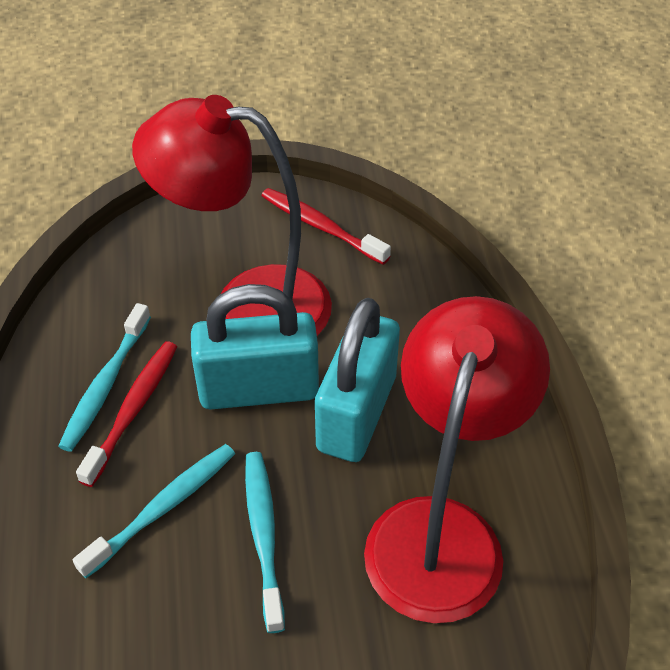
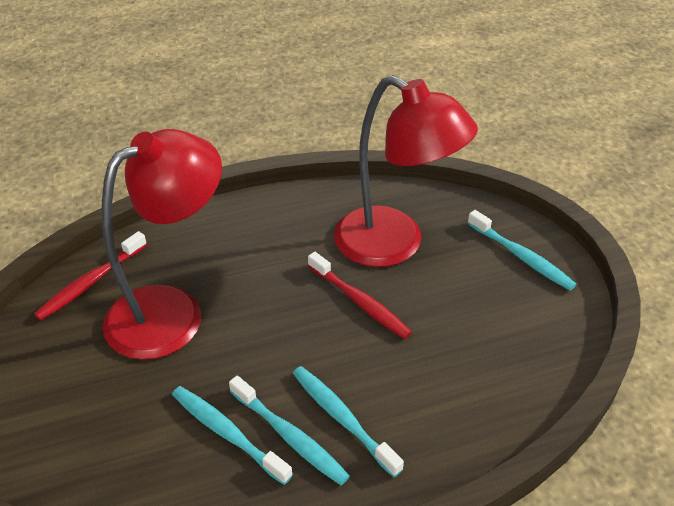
turquoise padlock: 2 -> 0
turquoise toothbrush: 3 -> 4

